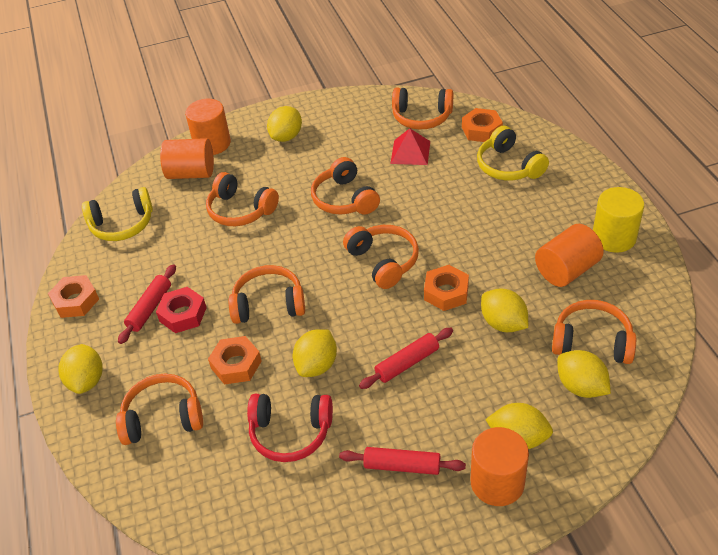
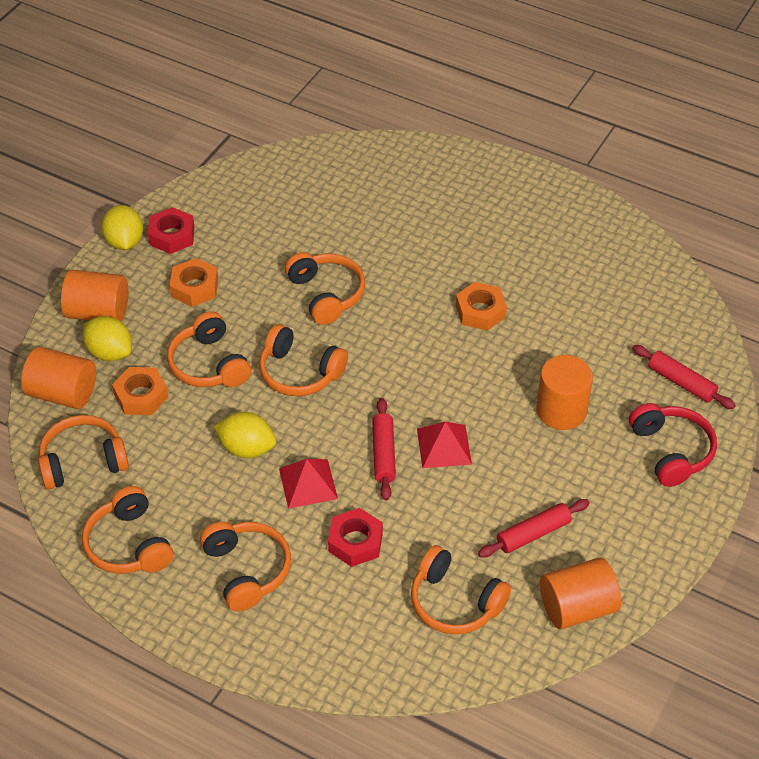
orange nut: 4 -> 3
red nut: 1 -> 2
red pyramid: 1 -> 2
yellow cylinder: 1 -> 0
yellow headphones: 2 -> 0
yellow lemon: 6 -> 3

